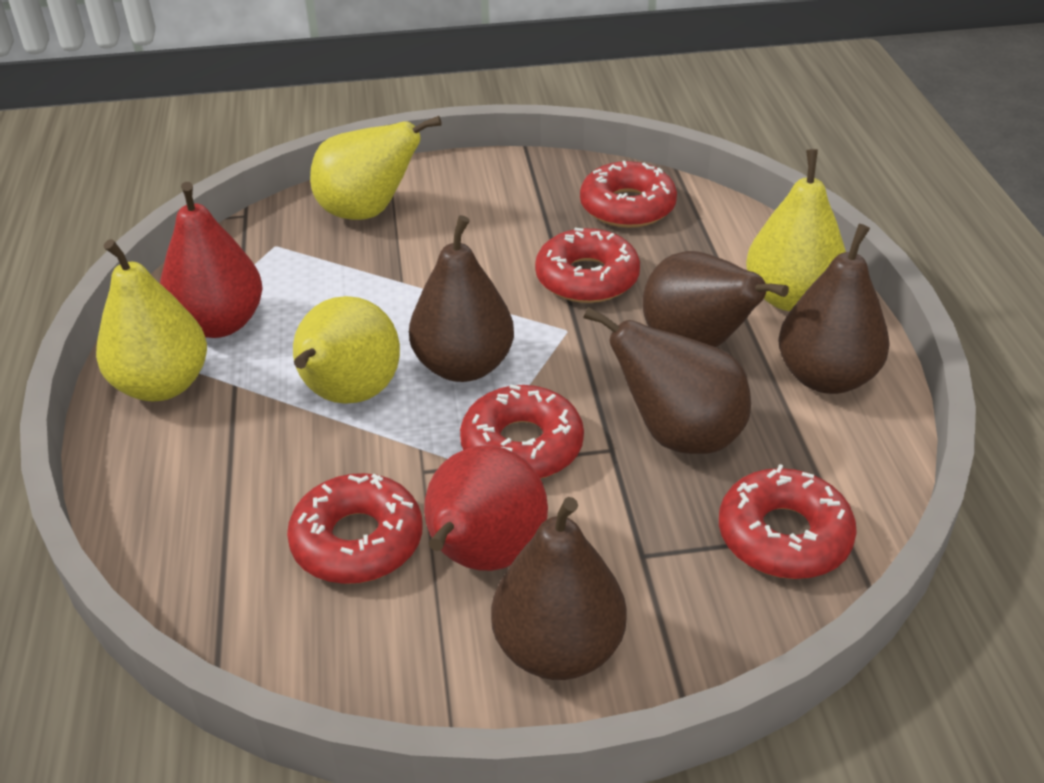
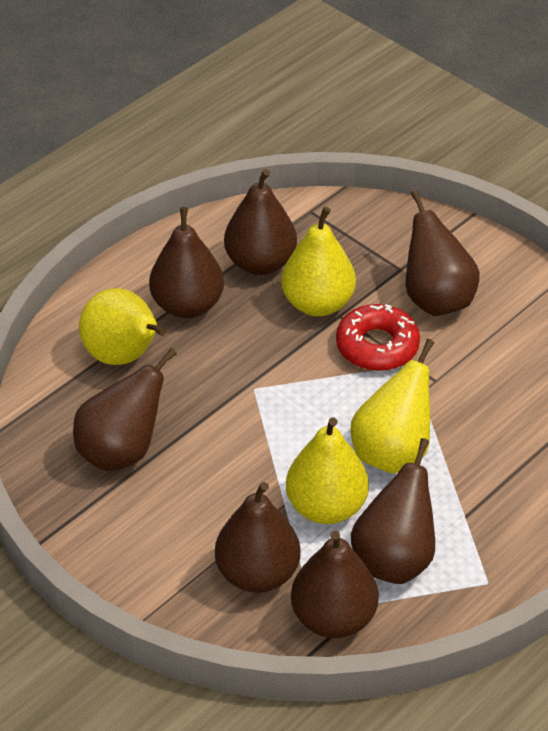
brown pear: 5 -> 7
red donut: 5 -> 1
red pear: 2 -> 0

